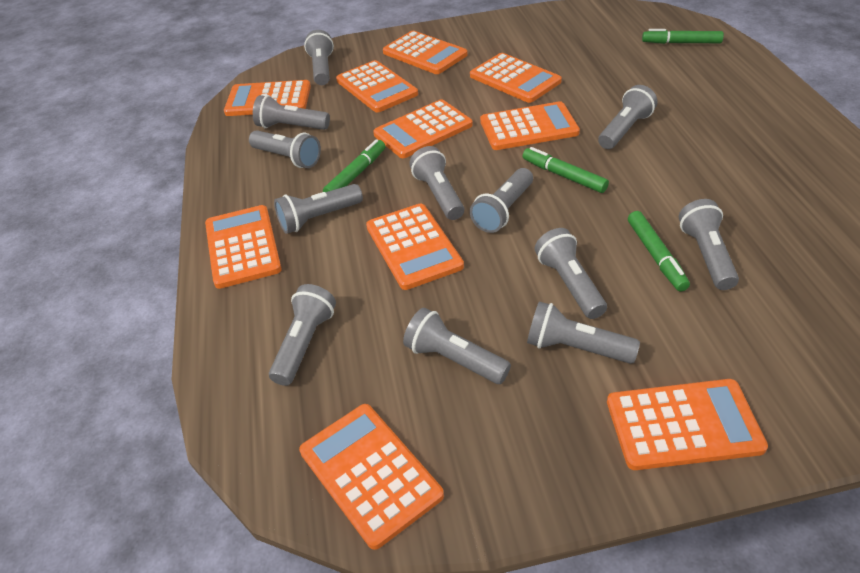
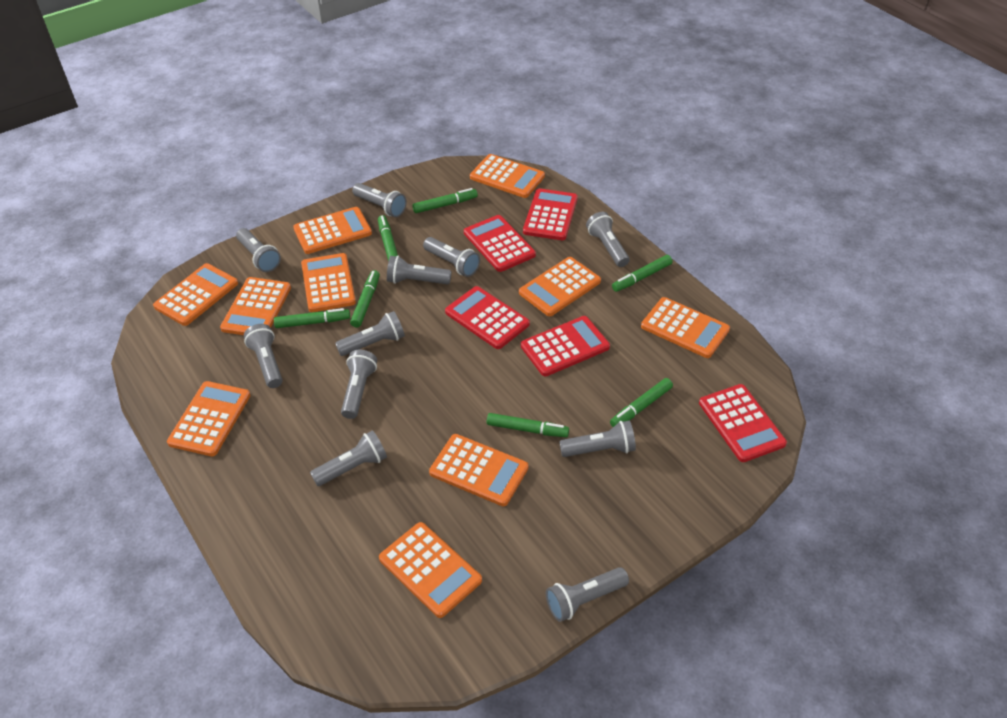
green marker: 4 -> 7
grey flashlight: 12 -> 11
red calculator: 0 -> 5

